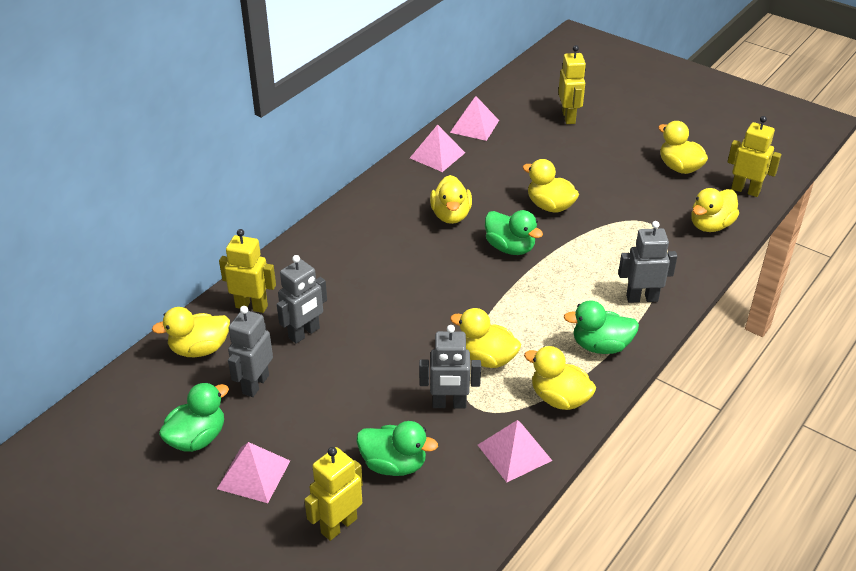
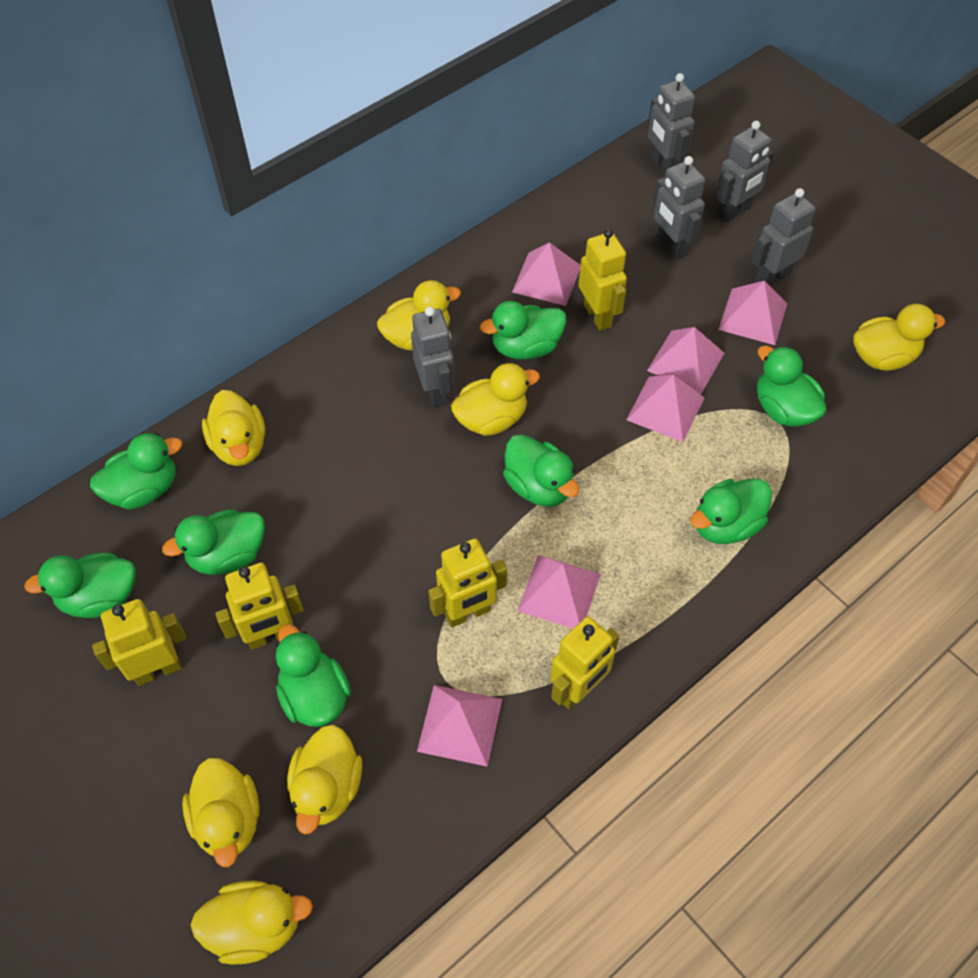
green duck: 4 -> 8
grey robot: 4 -> 5
pink pyramid: 4 -> 6
yellow robot: 4 -> 5

